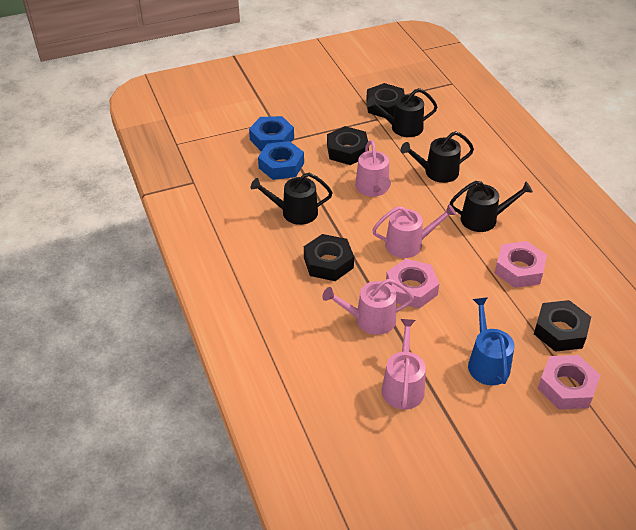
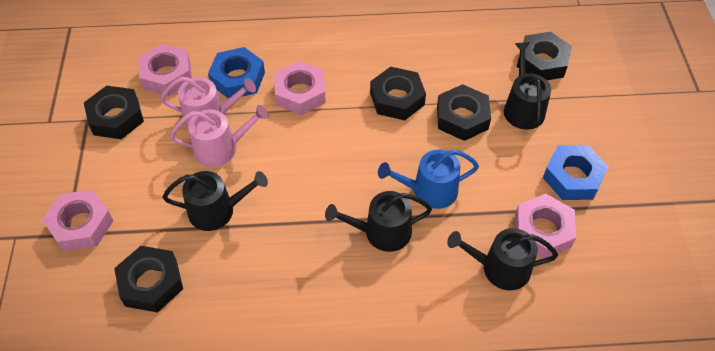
black nut: 4 -> 5
pink nut: 3 -> 4
pink watering can: 4 -> 2

